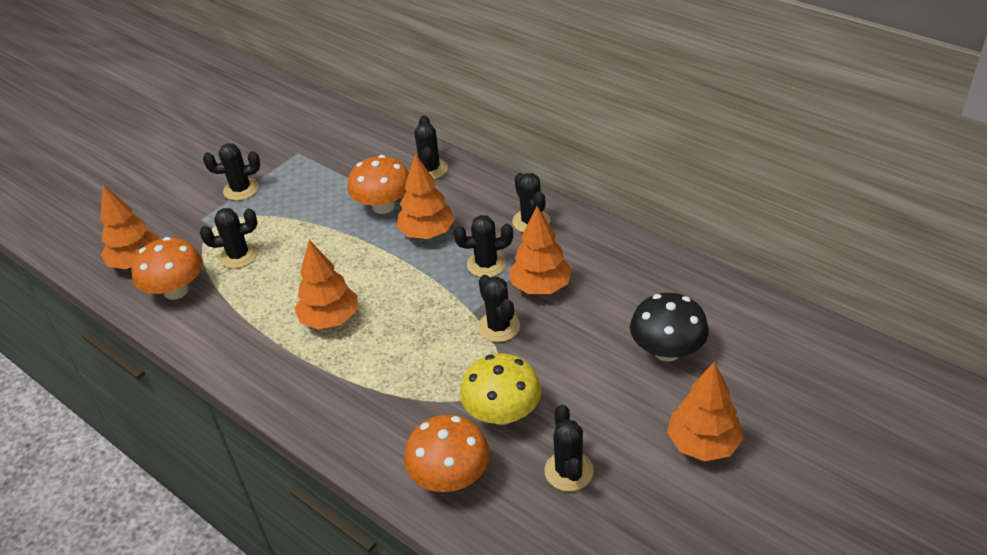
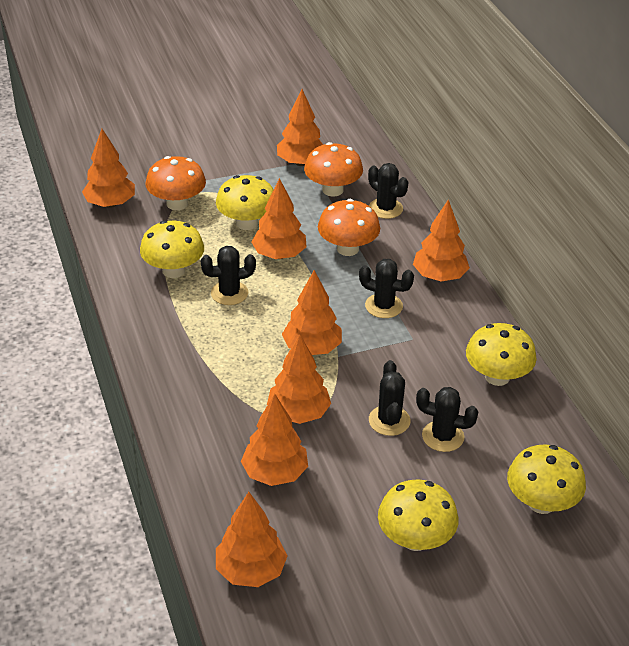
black cactus: 7 -> 5
black mushroom: 1 -> 0
orange tree: 5 -> 8
yellow mushroom: 1 -> 5

